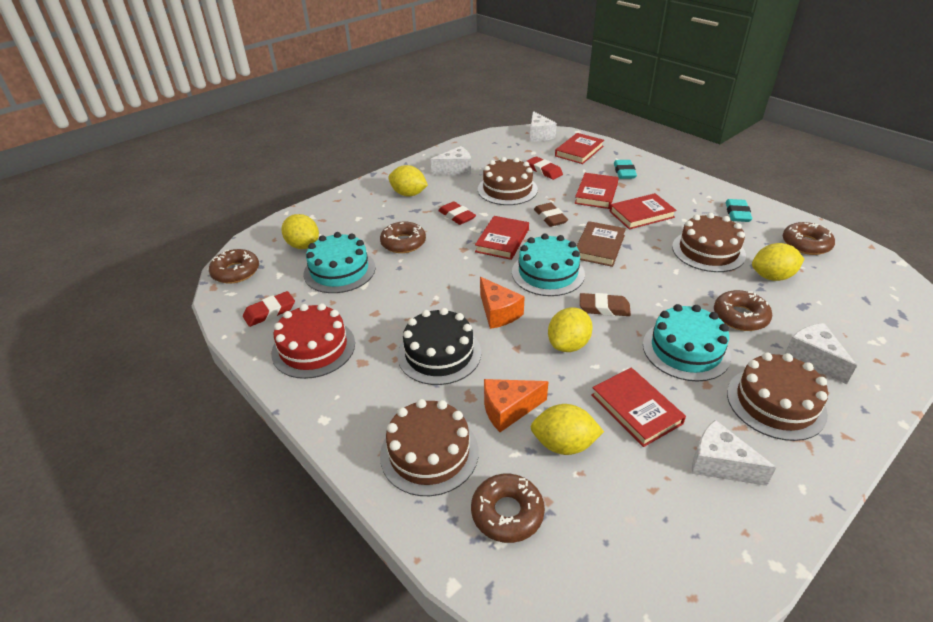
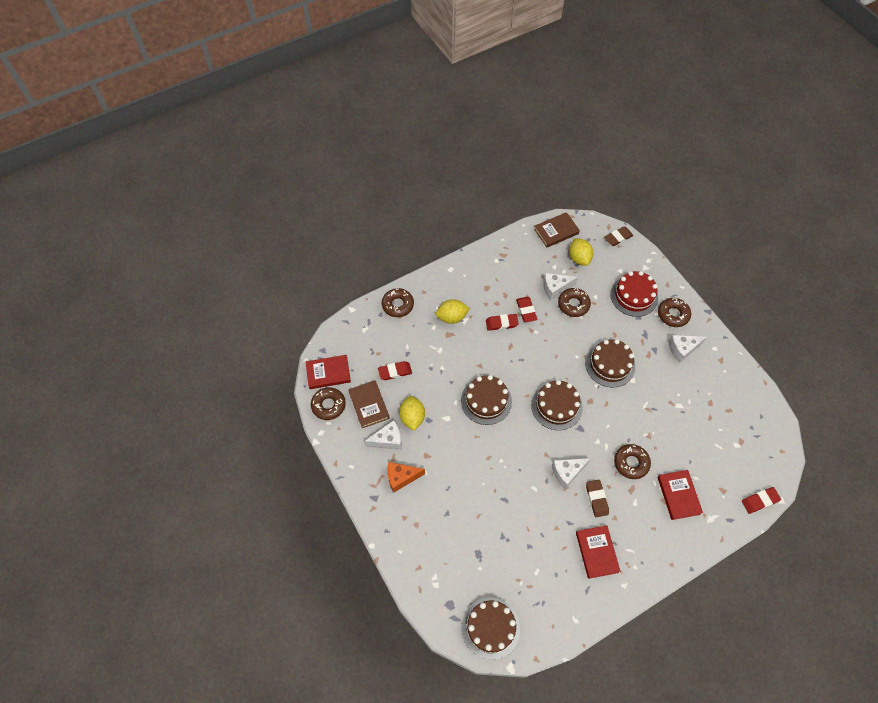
black cake: 1 -> 0
brown book: 1 -> 2
orange cheese: 2 -> 1
red book: 5 -> 3
red eraser: 3 -> 4
turquoise cake: 3 -> 0
turquoise eraser: 2 -> 0
yellow lemon: 5 -> 3

